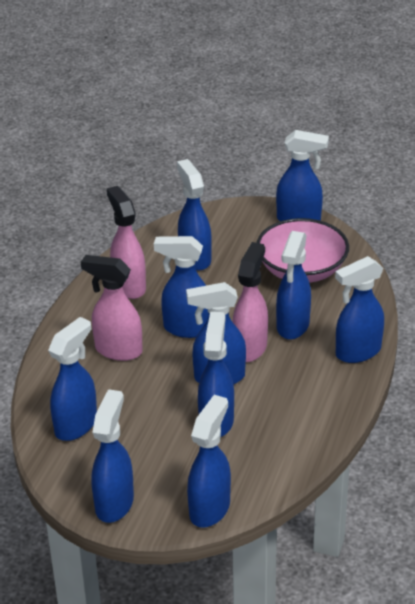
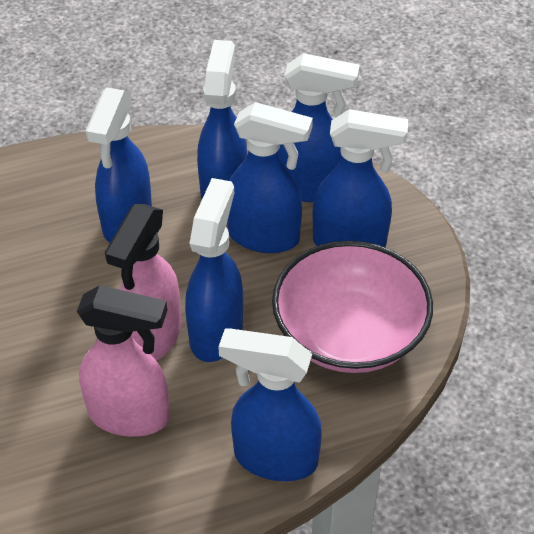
blue spray bottle: 10 -> 7
pink spray bottle: 3 -> 2

